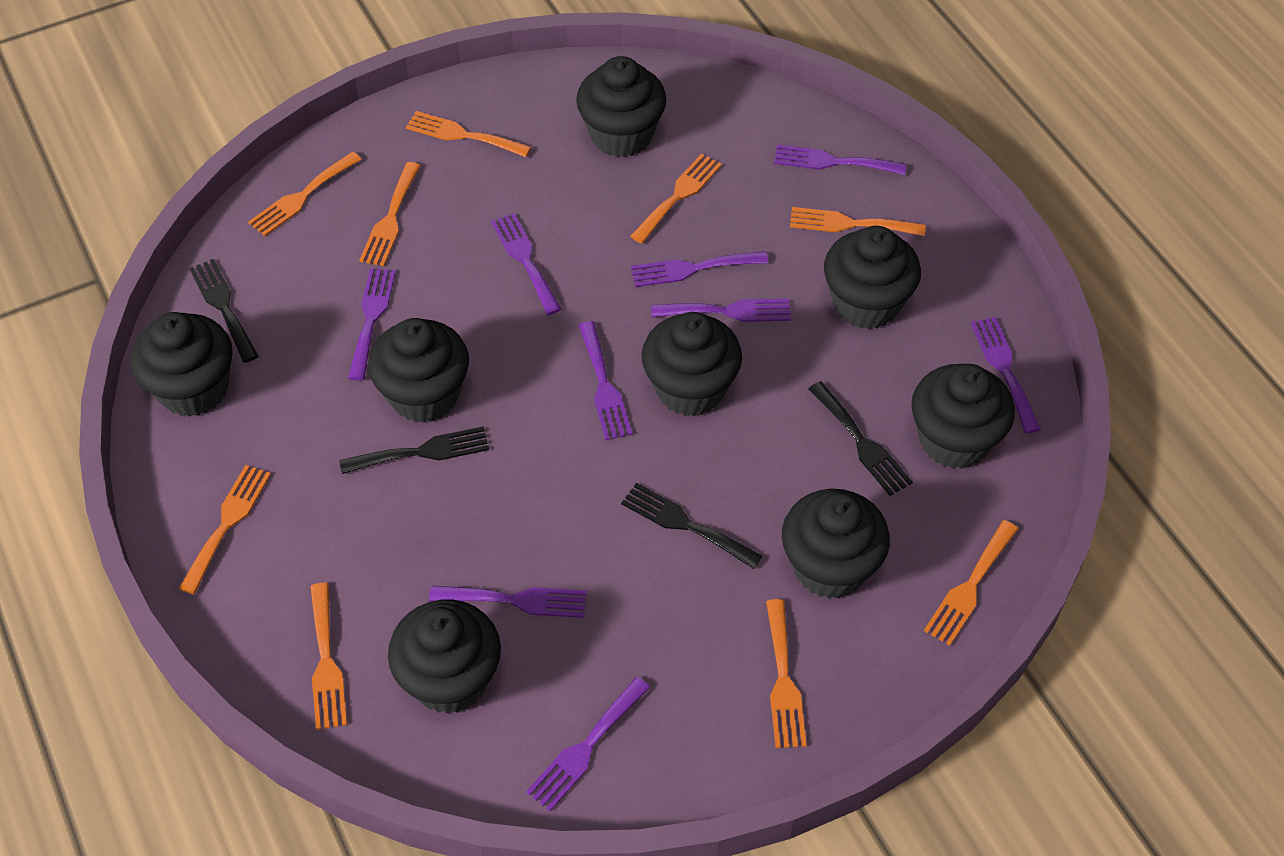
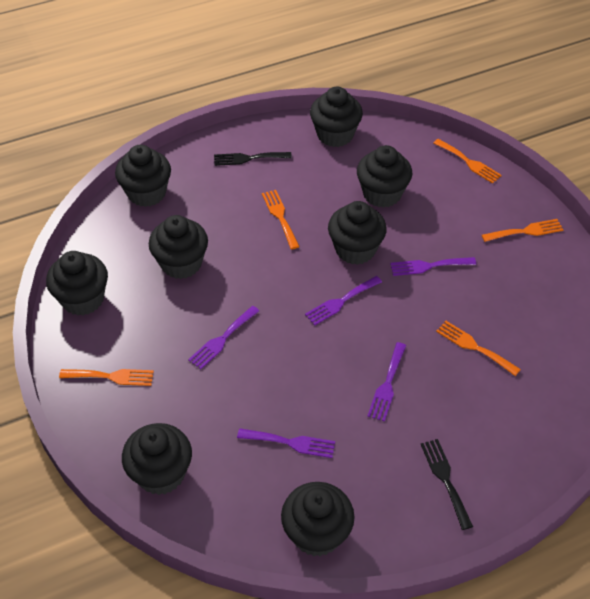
black fork: 4 -> 2
orange fork: 9 -> 5
purple fork: 9 -> 5

